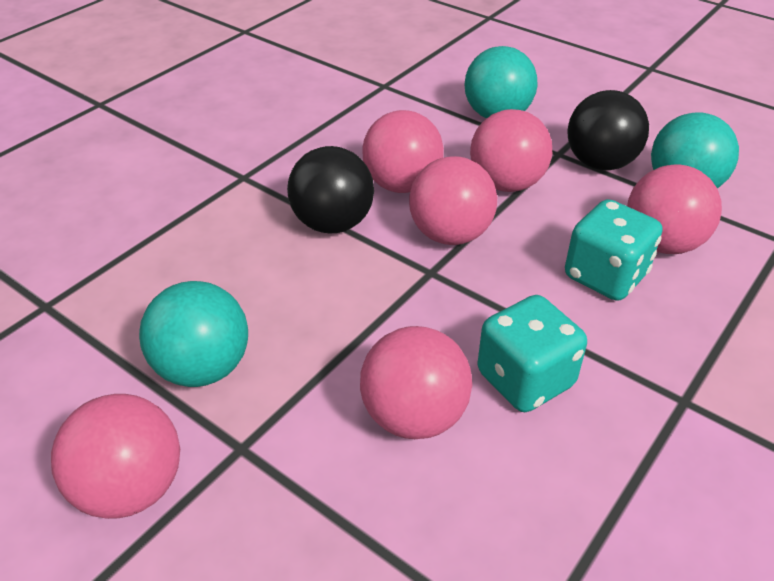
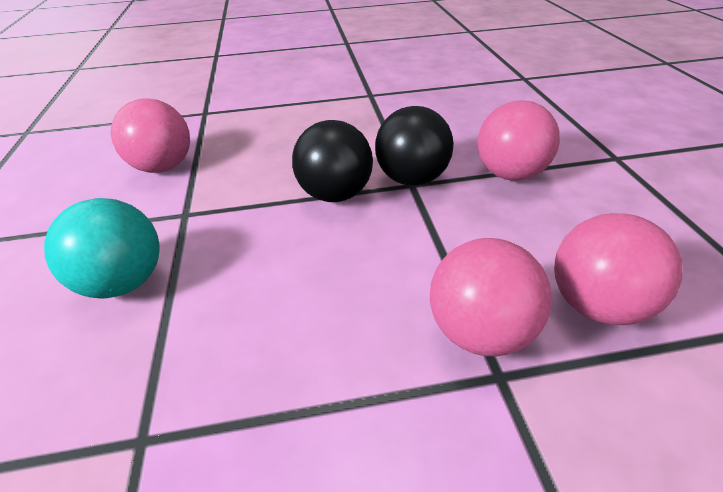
pink ball: 6 -> 4
turquoise ball: 3 -> 1
turquoise dice: 2 -> 0

